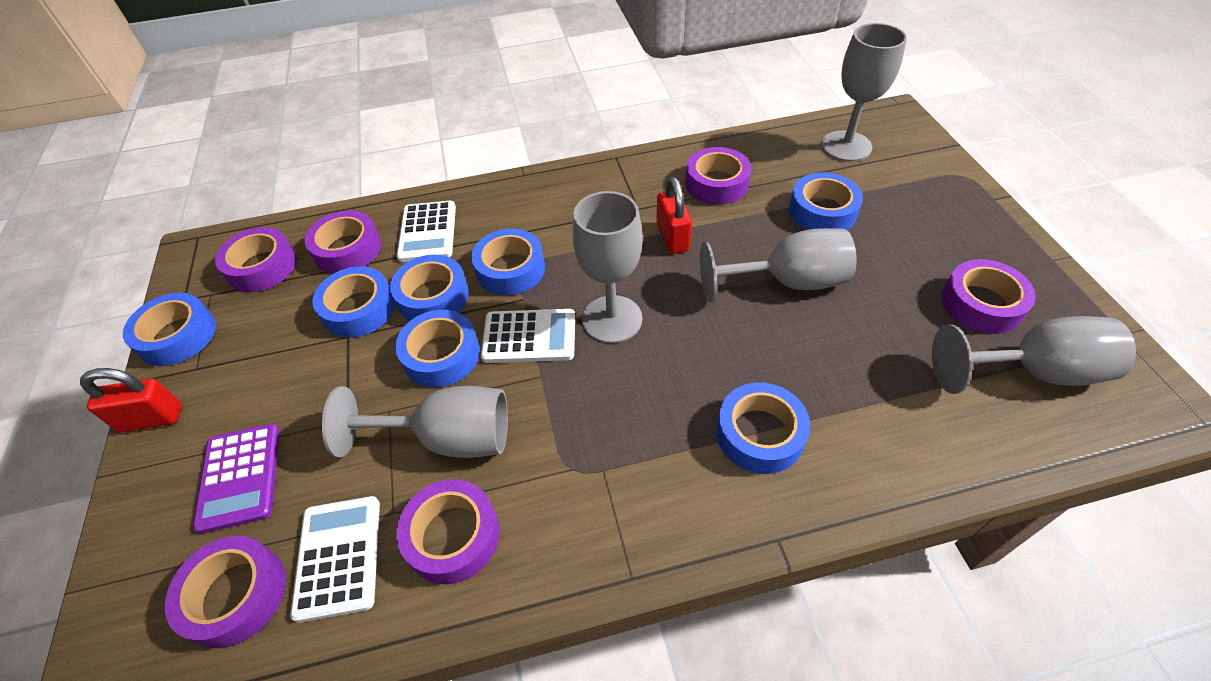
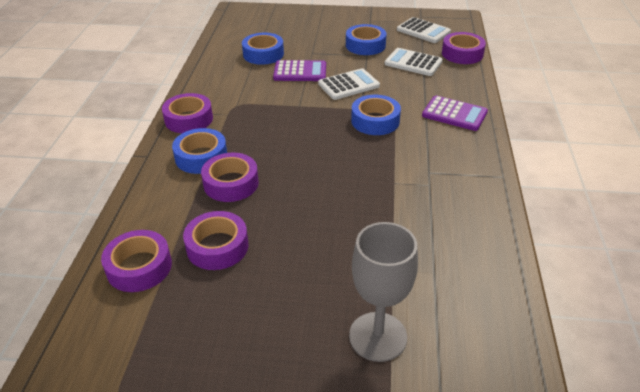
blue tape: 7 -> 4
grey goblet: 5 -> 1
purple calculator: 1 -> 2
purple tape: 6 -> 5
red padlock: 2 -> 0

